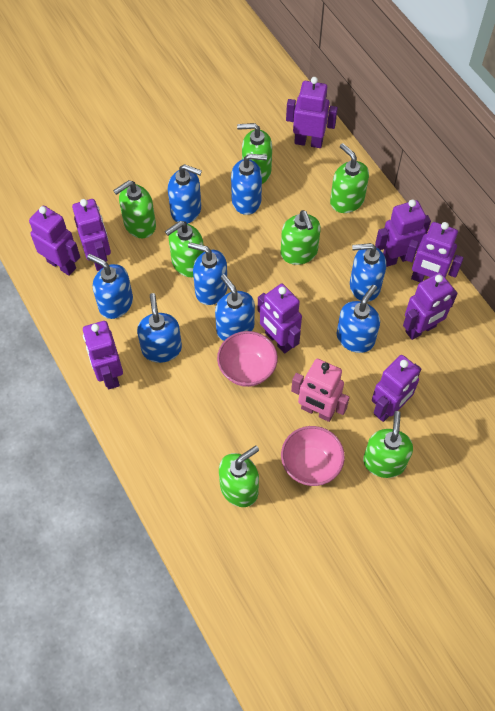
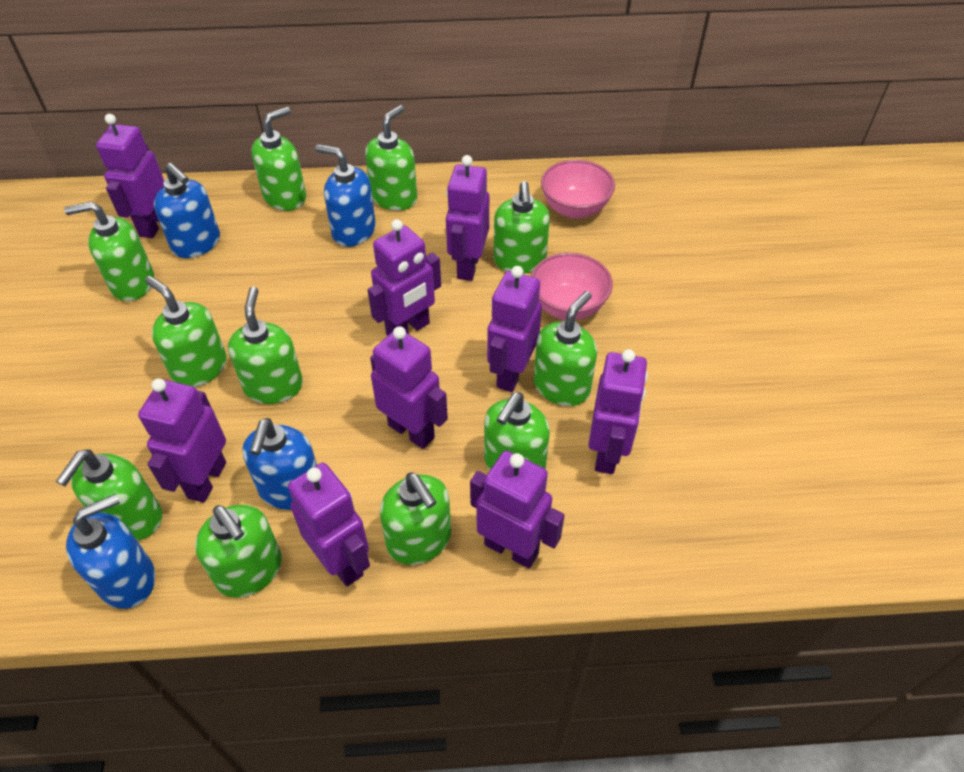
blue soap dispenser: 8 -> 4
green soap dispenser: 7 -> 11
pink robot: 1 -> 0

